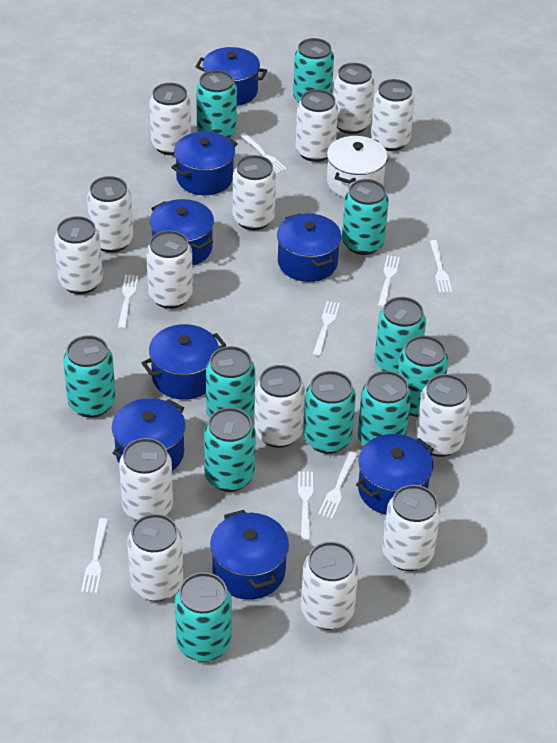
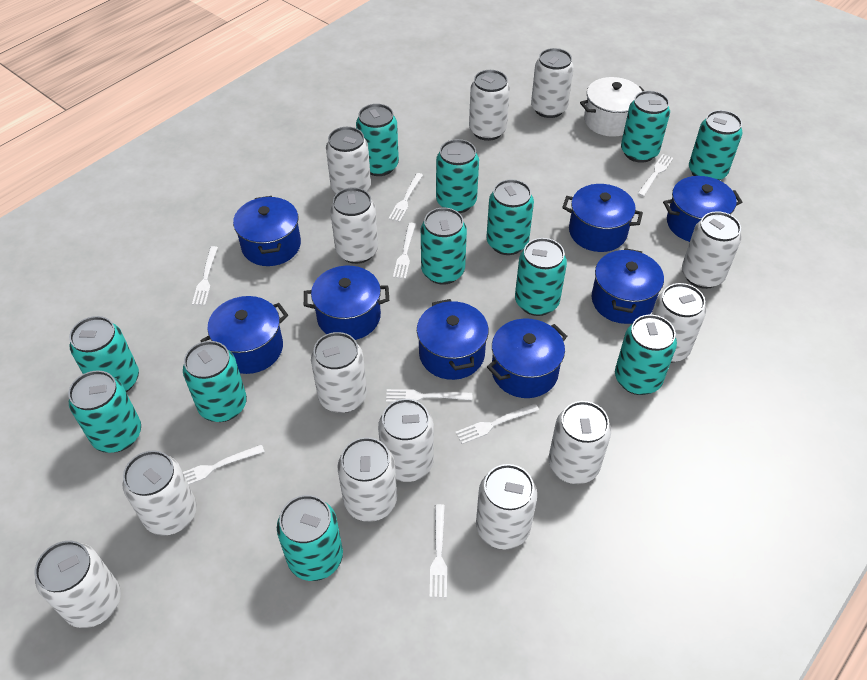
turquoise can: 11 -> 12
white can: 14 -> 13

